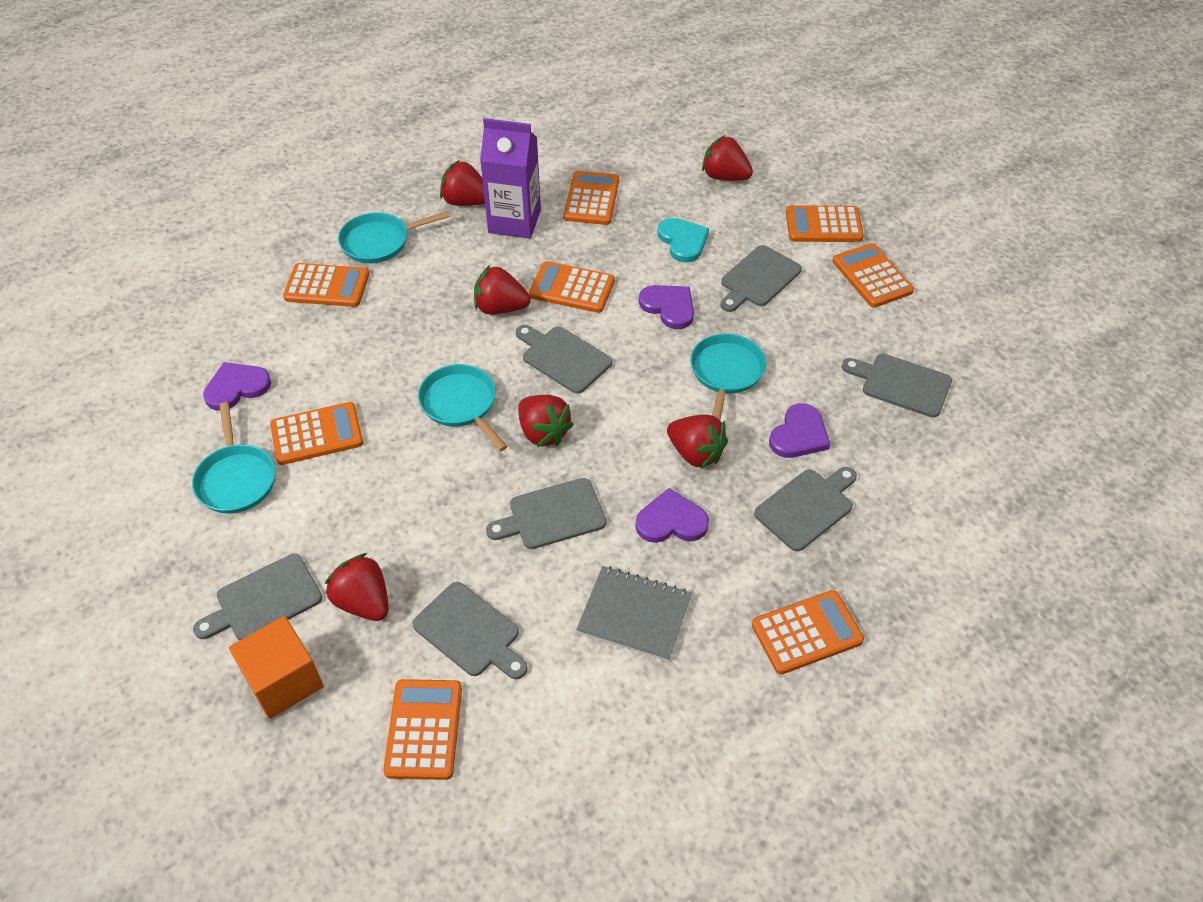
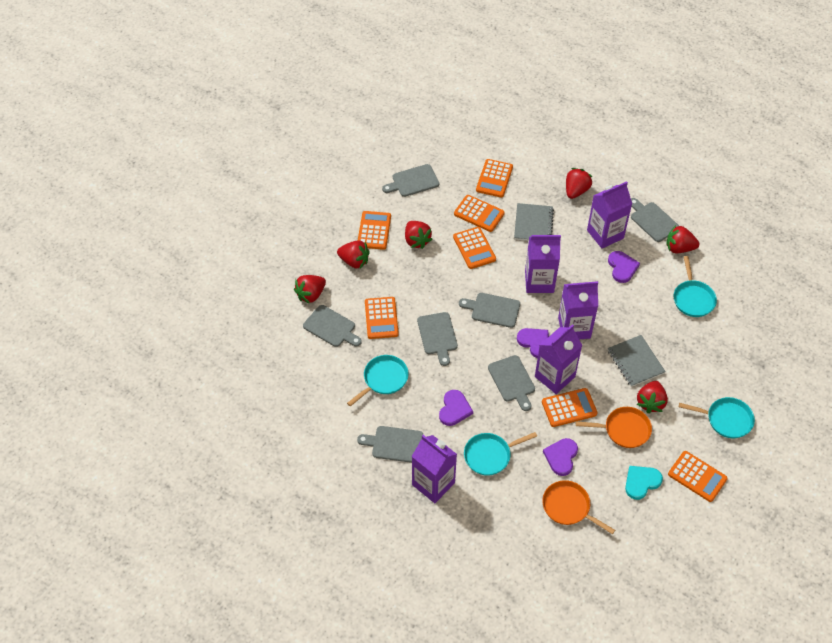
grey notebook: 1 -> 2
orange calculator: 8 -> 7
orange cube: 1 -> 0
orange pan: 0 -> 2
purple carton: 1 -> 5

